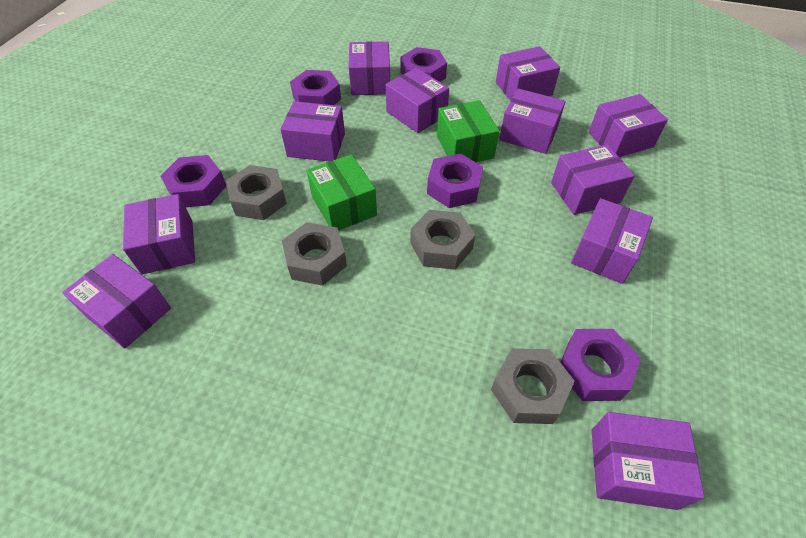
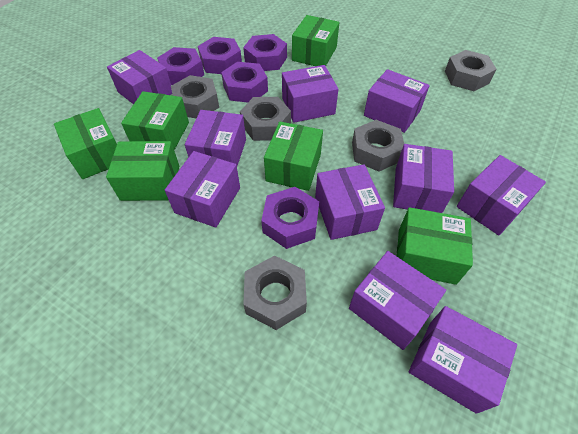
green box: 2 -> 6
grey nut: 4 -> 5
purple box: 11 -> 10

